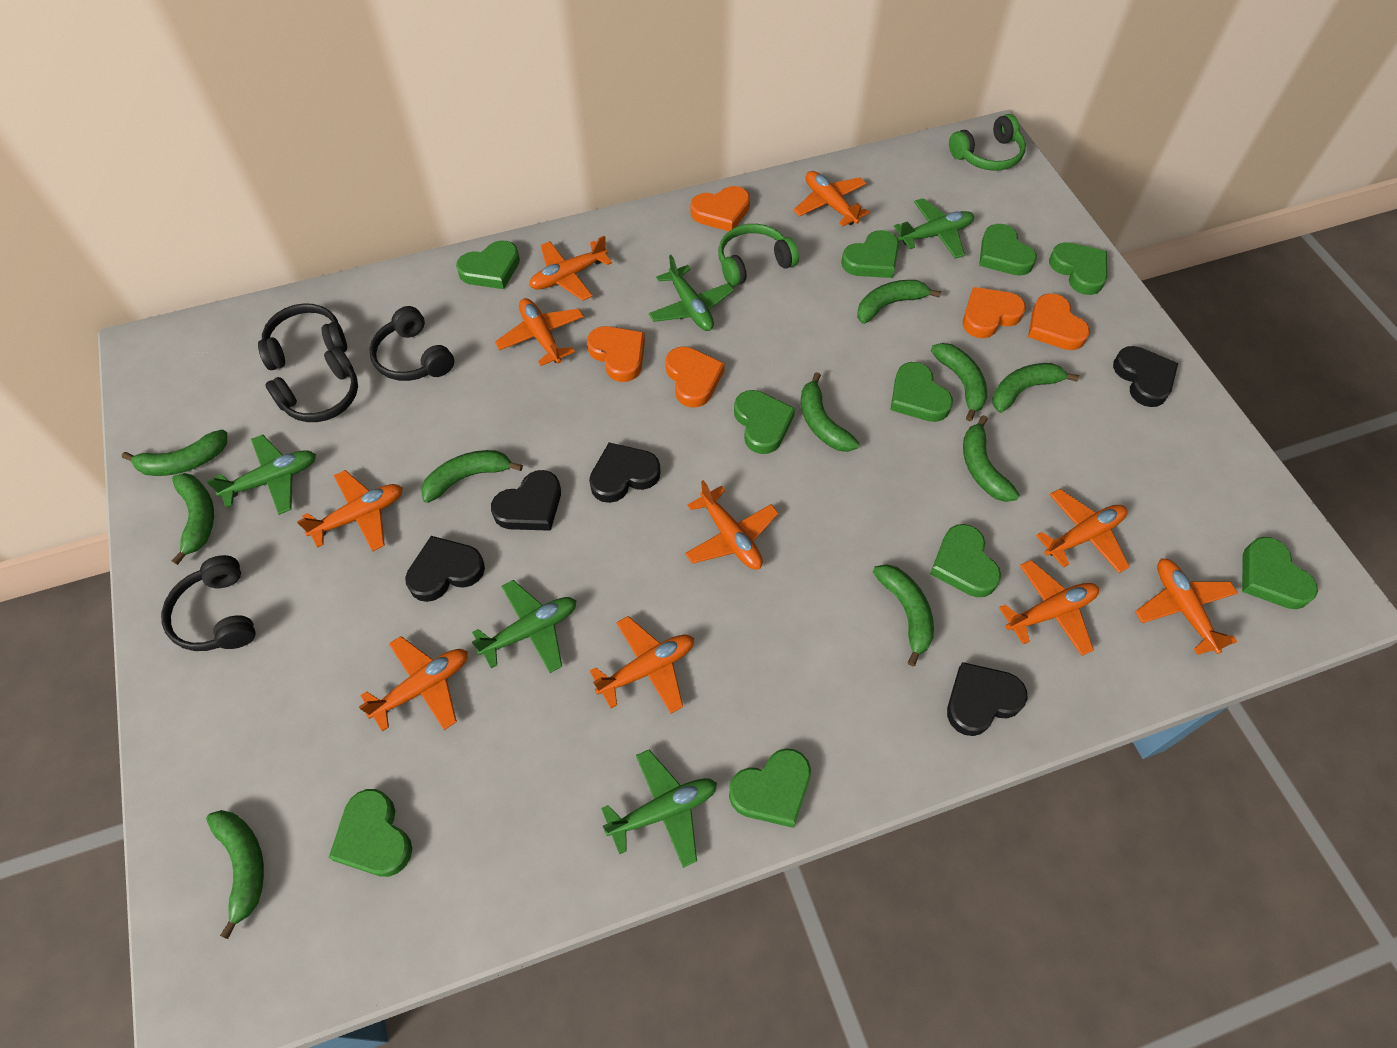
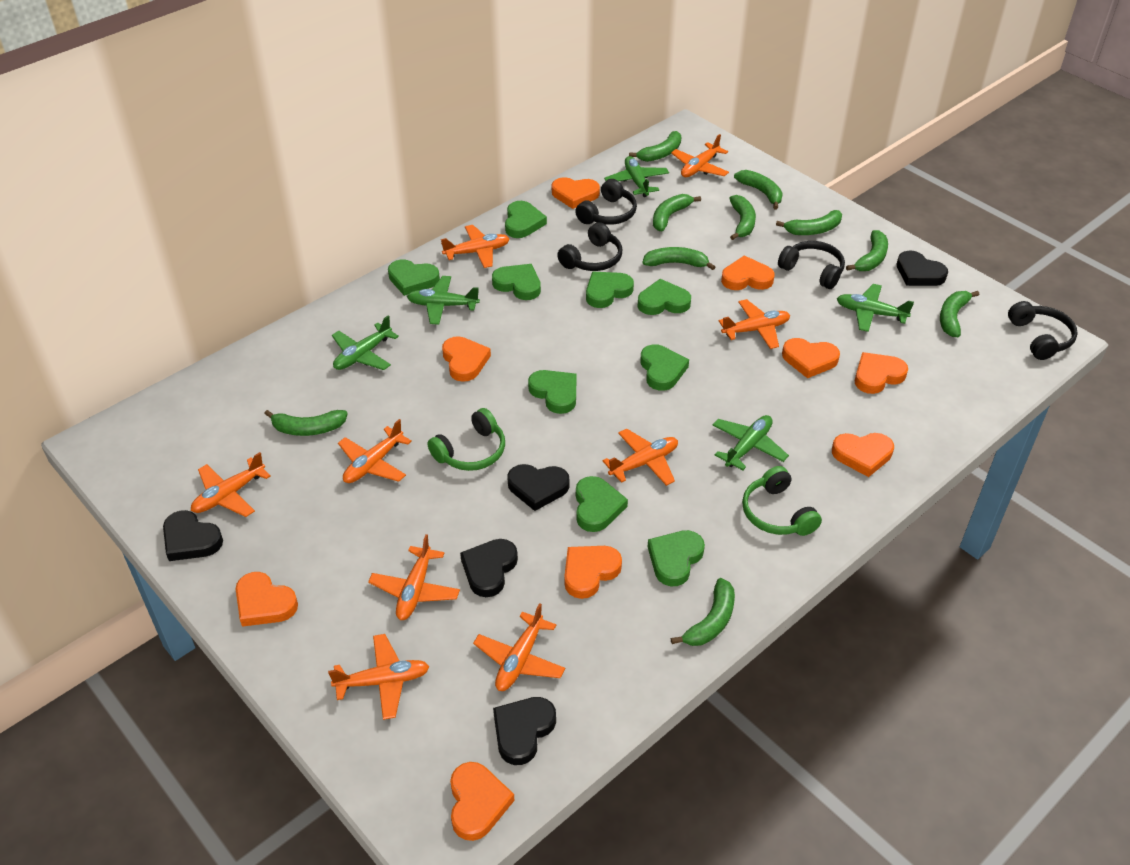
green heart: 10 -> 9
orange heart: 5 -> 9
orange plane: 10 -> 9

